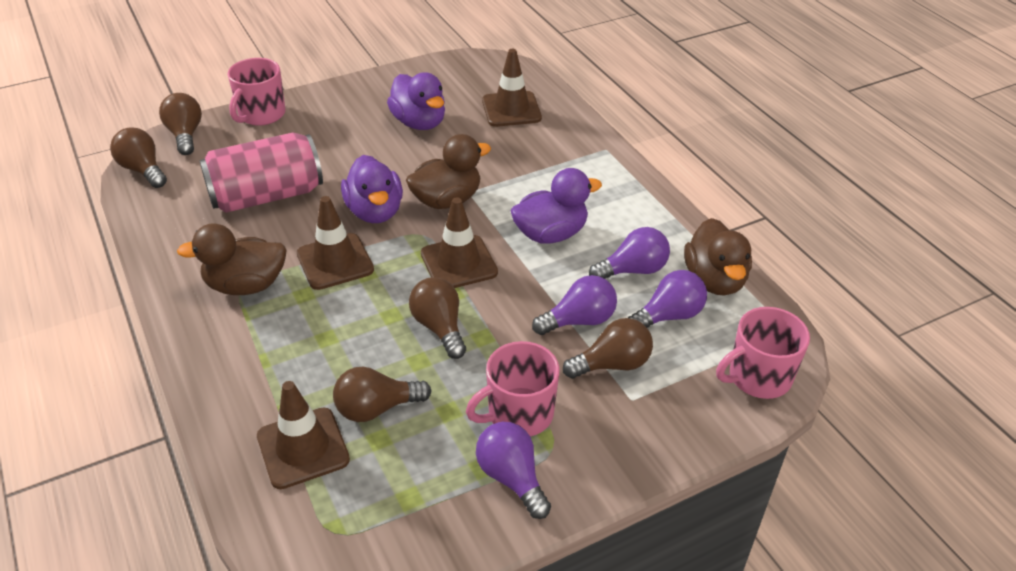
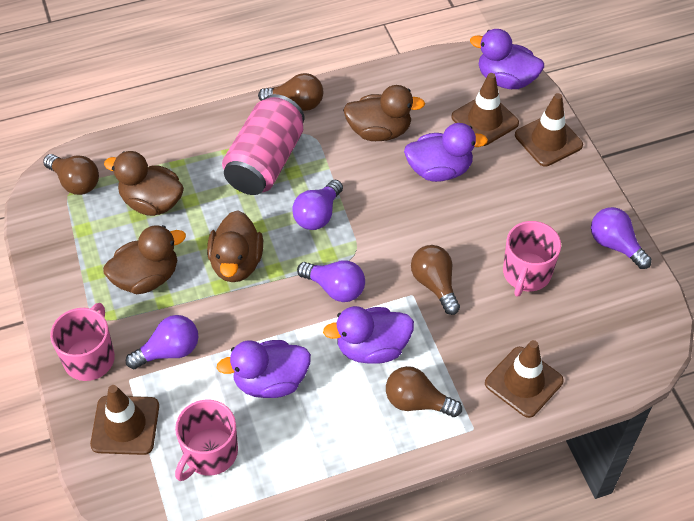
brown duck: 3 -> 4
brown light bulb: 5 -> 4
purple duck: 3 -> 4

